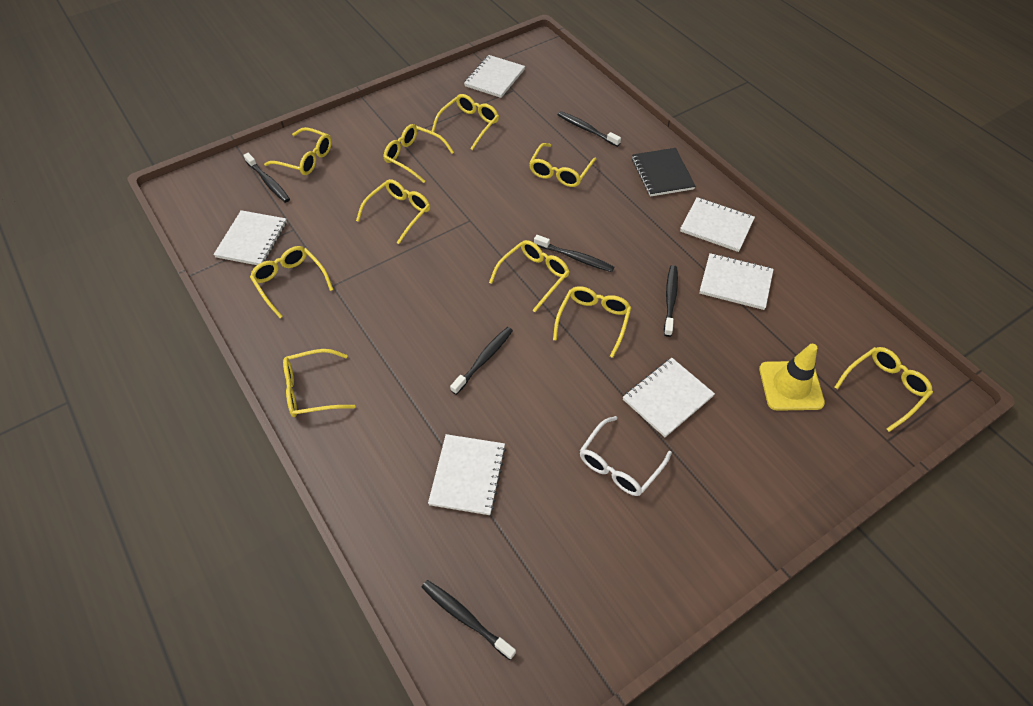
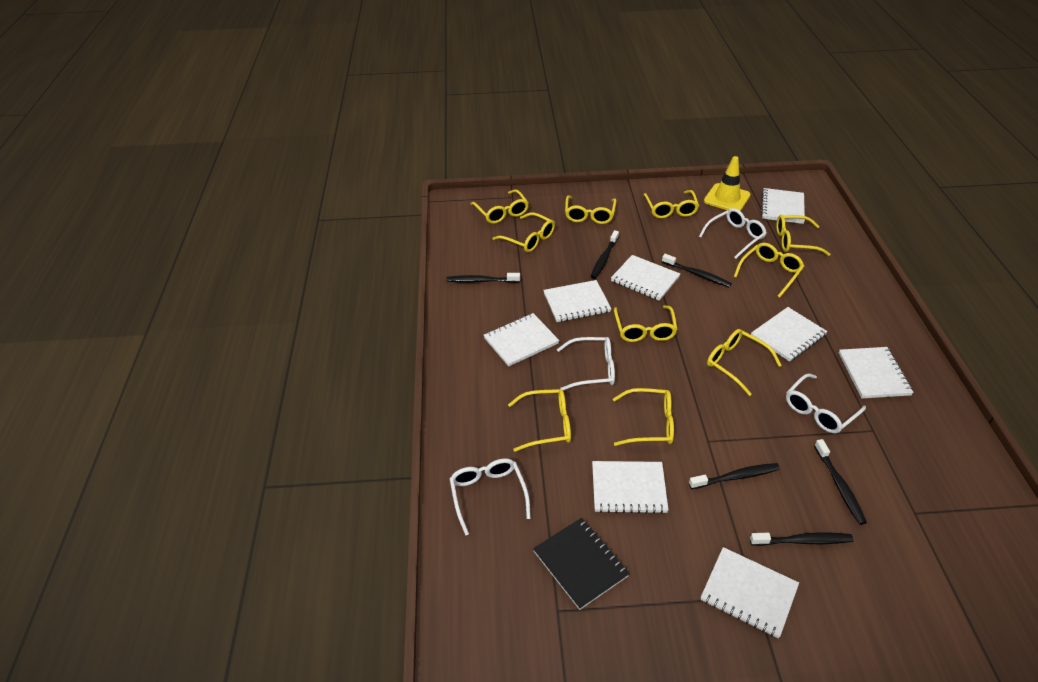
white glasses: 1 -> 4
white notebook: 6 -> 8

